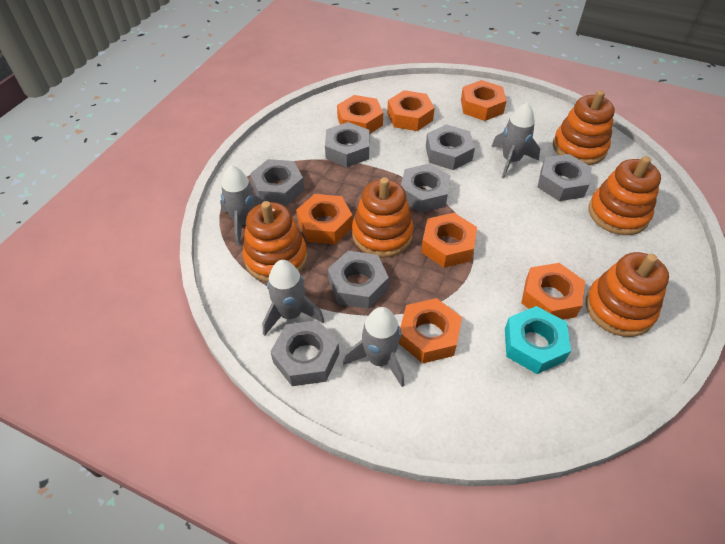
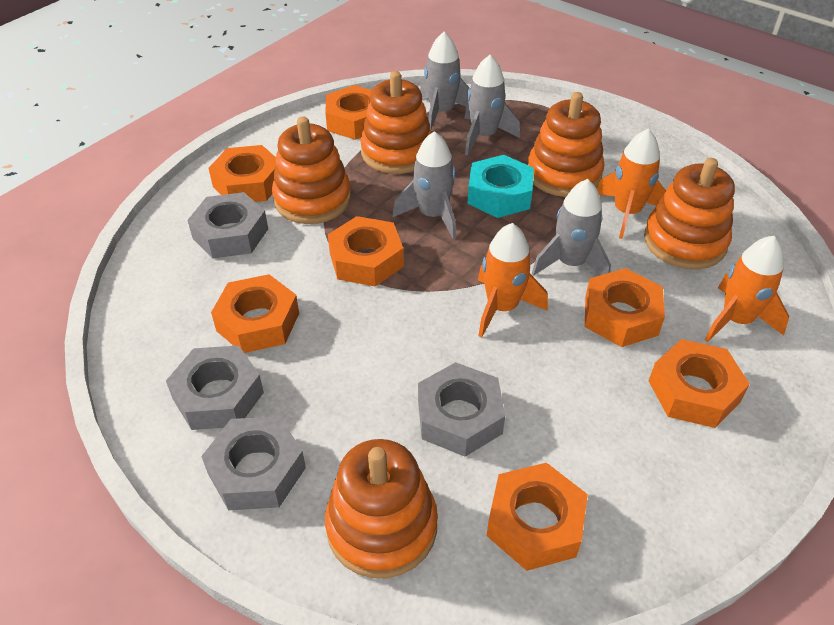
grey nut: 7 -> 4
orange rocket: 0 -> 3

